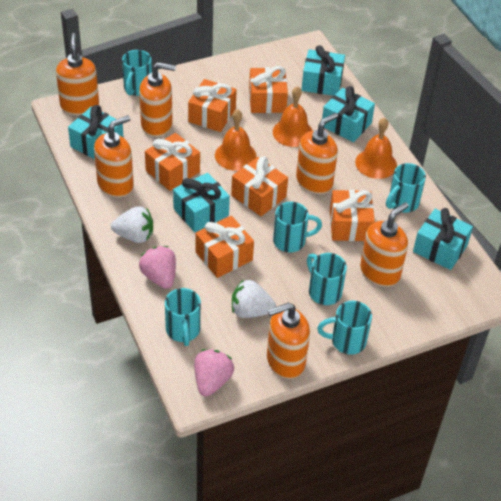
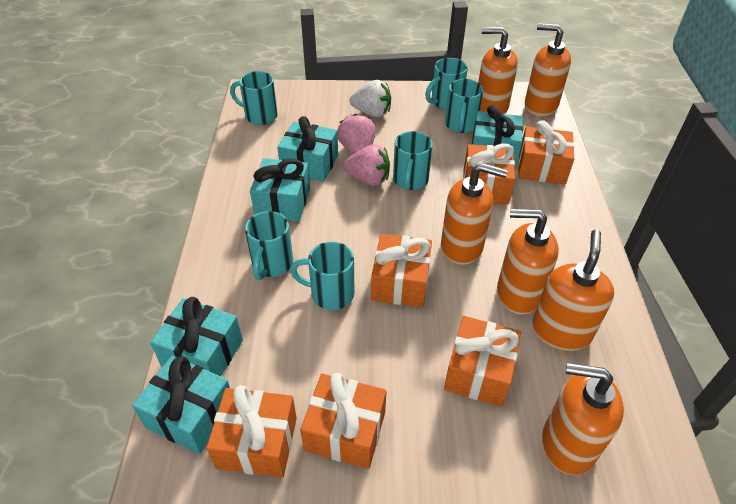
orange bell: 3 -> 0
white strawberry: 2 -> 1

